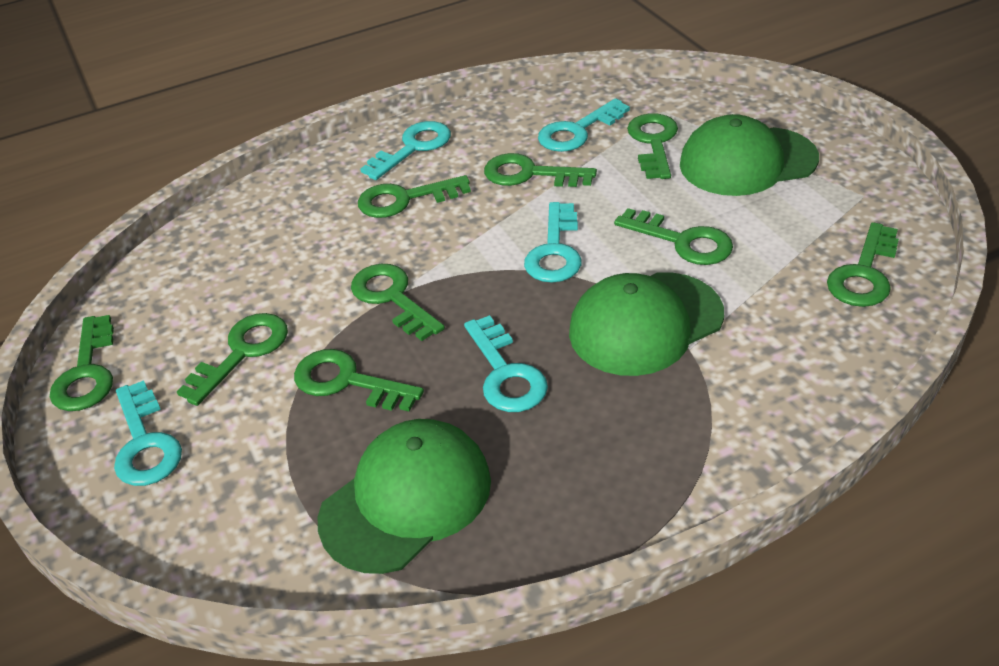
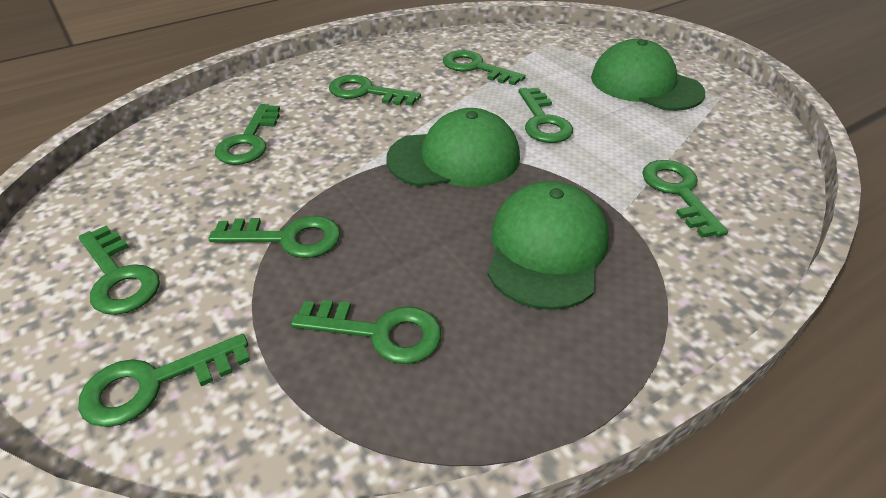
turquoise key: 5 -> 0

